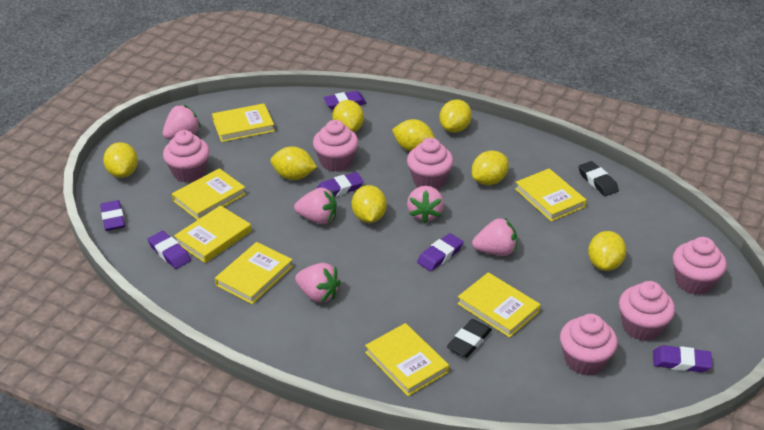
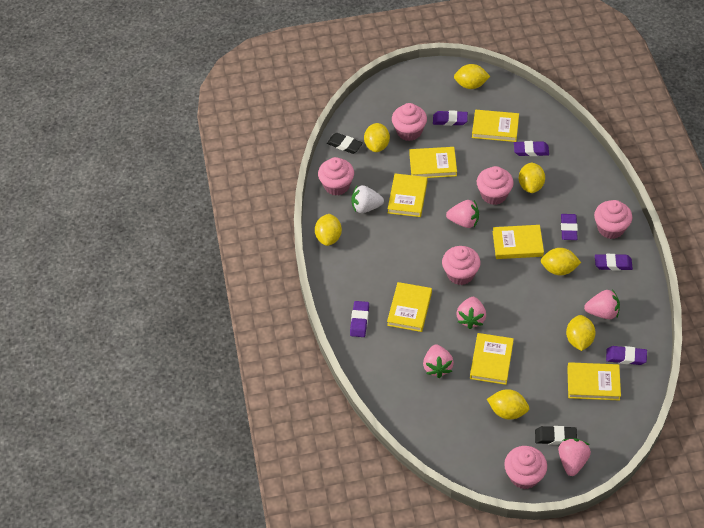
white strawberry: 0 -> 1
yellow lemon: 8 -> 7

